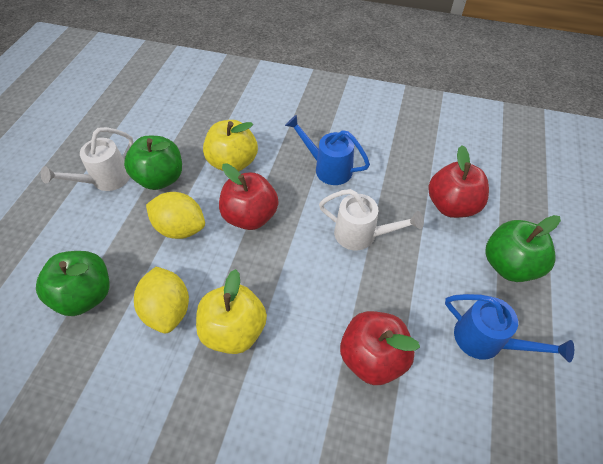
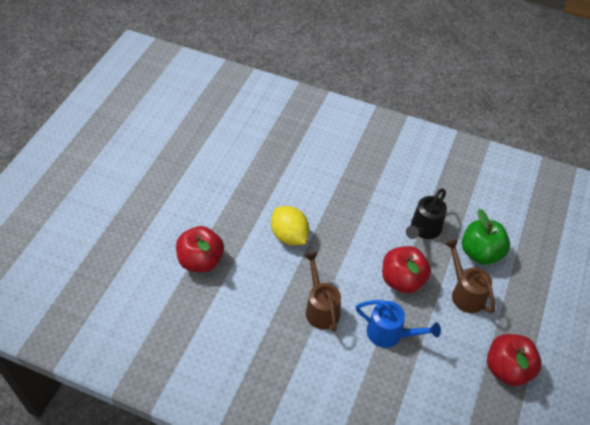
black watering can: 0 -> 1
blue watering can: 2 -> 1
brown watering can: 0 -> 2
green apple: 3 -> 1
white watering can: 2 -> 0
yellow apple: 2 -> 0
yellow lemon: 2 -> 1

